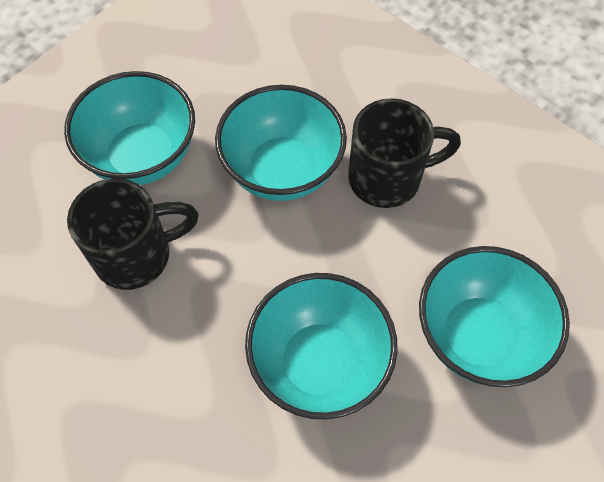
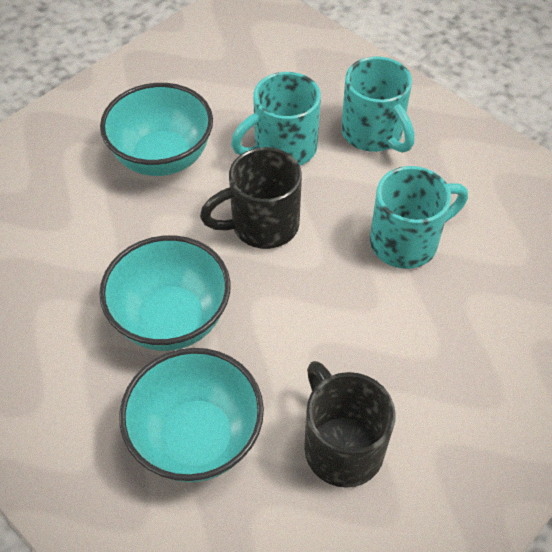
turquoise bowl: 4 -> 3
turquoise mug: 0 -> 3

